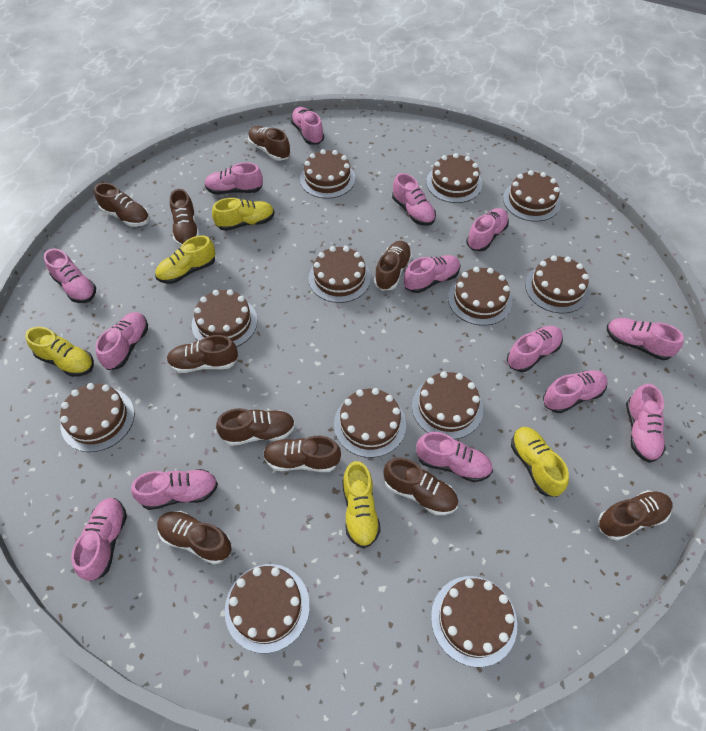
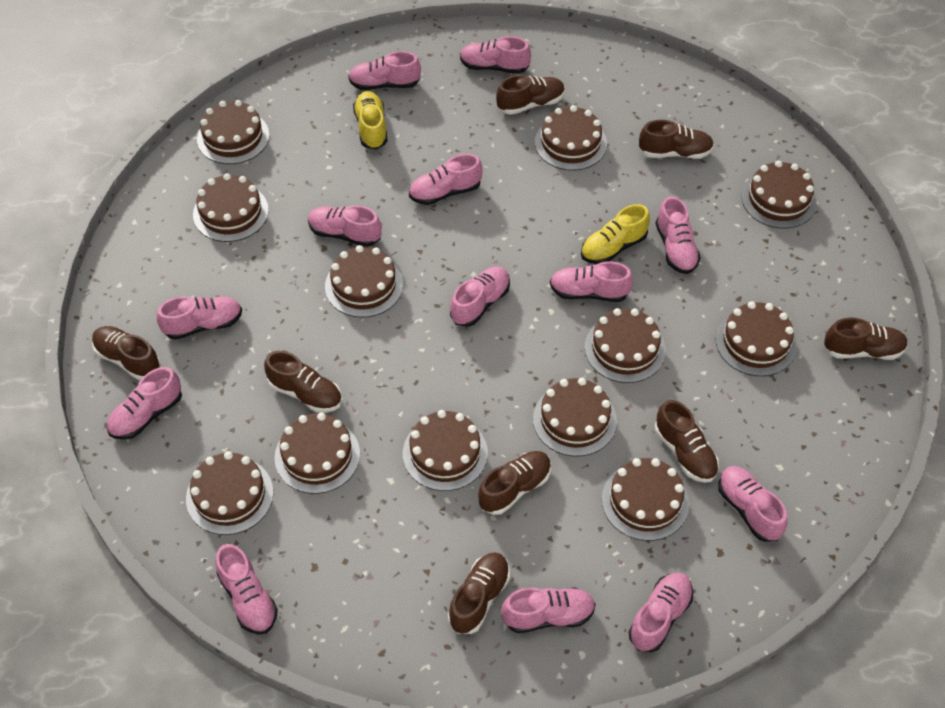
brown shoe: 10 -> 8
pink shoe: 14 -> 13
yellow shoe: 5 -> 2

